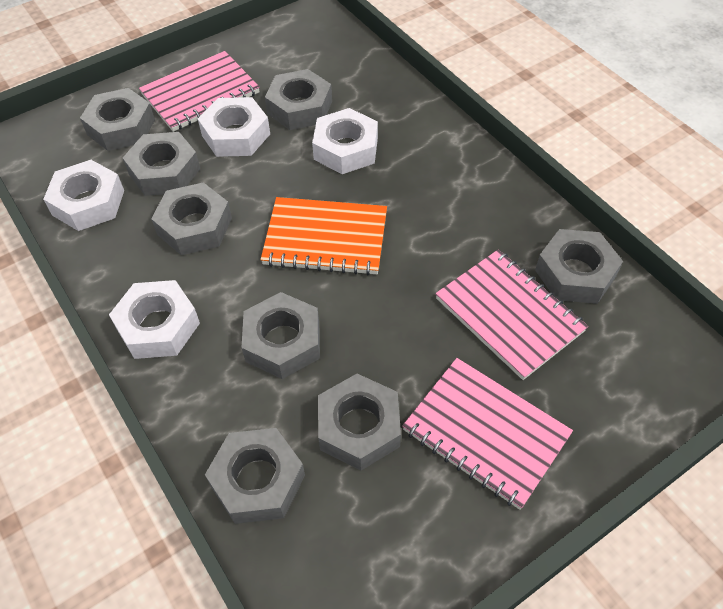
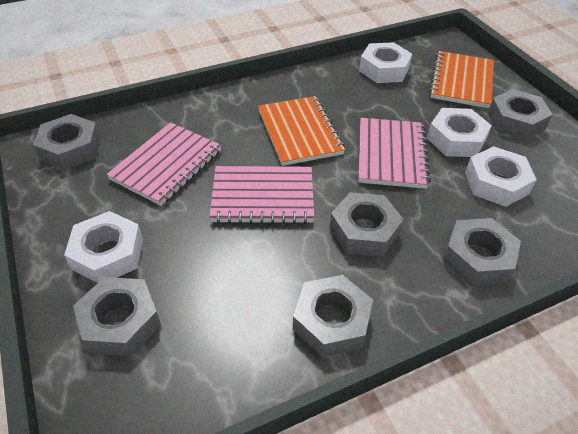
grey nut: 8 -> 6
orange notebook: 1 -> 2

